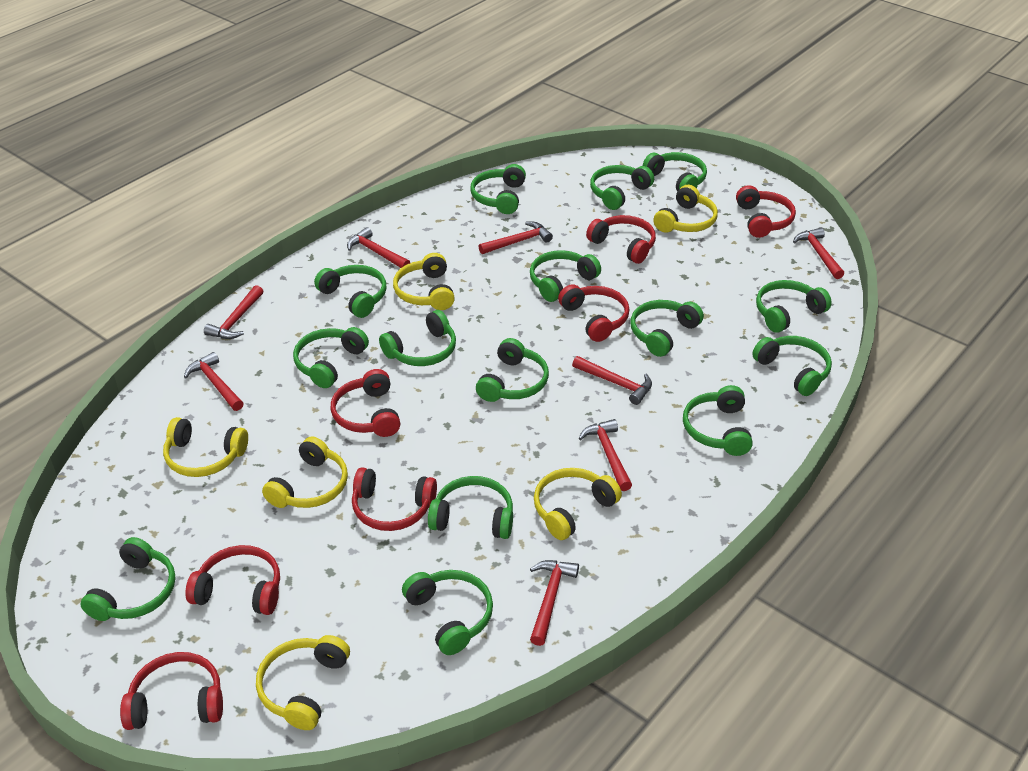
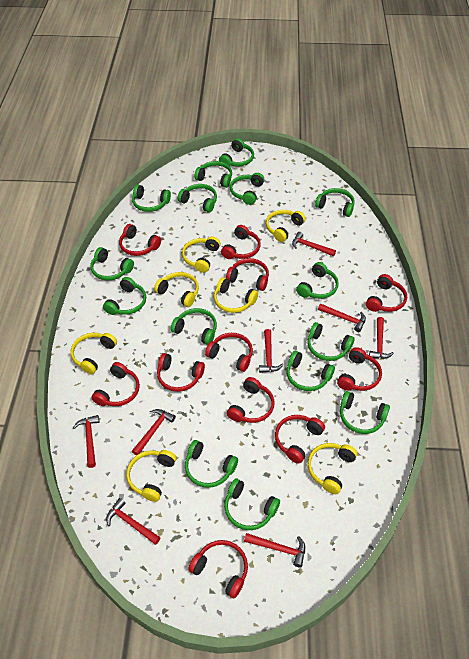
red headphones: 7 -> 11
yellow headphones: 6 -> 7

